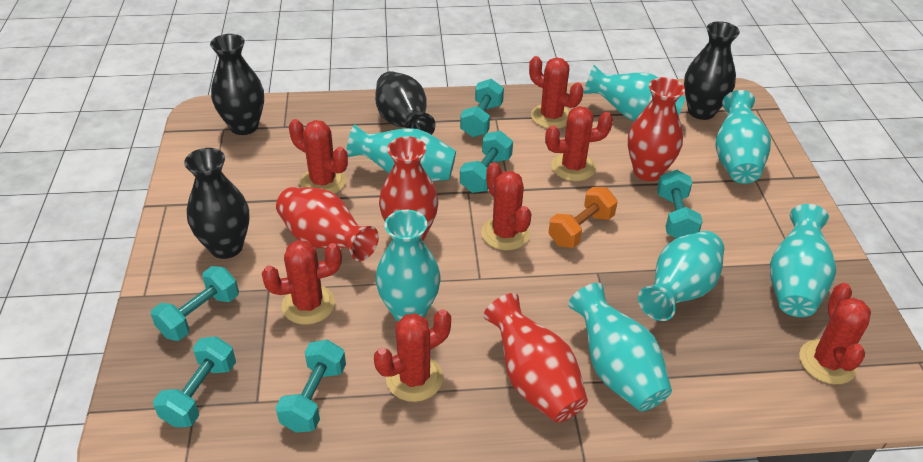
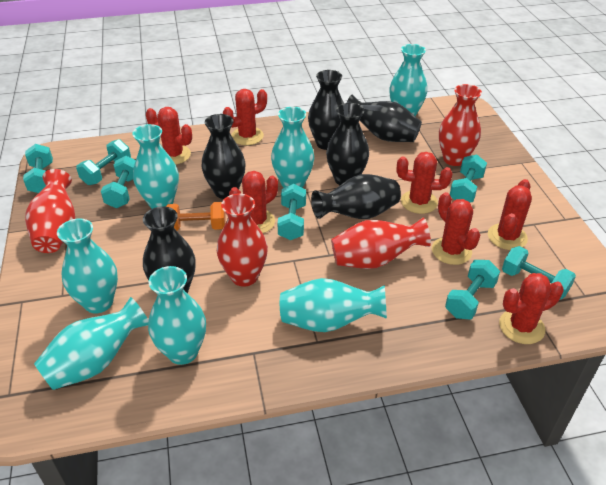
black vase: 4 -> 6
turquoise dumbbell: 6 -> 7

